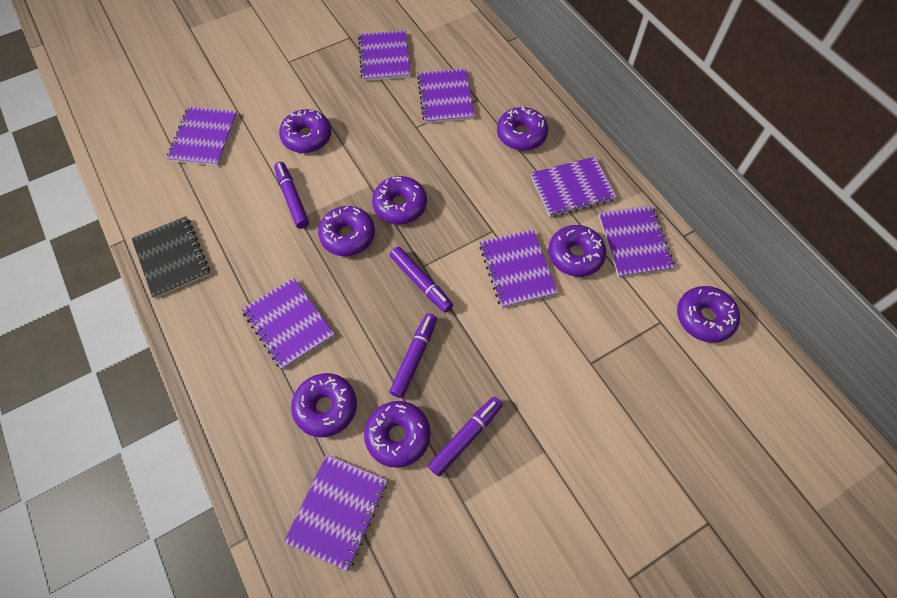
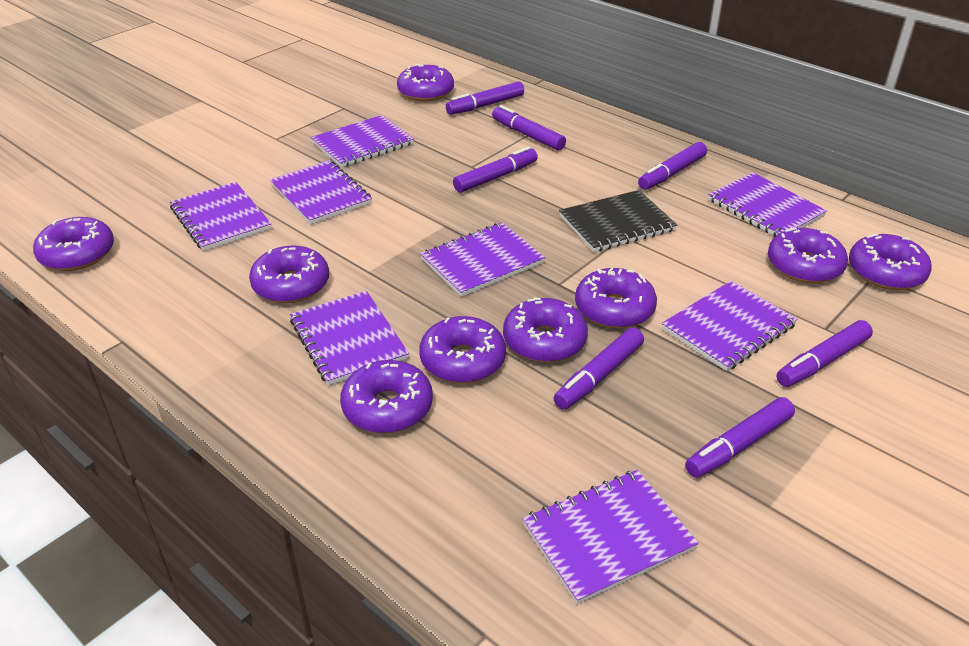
purple donut: 8 -> 9
purple marker: 4 -> 7

